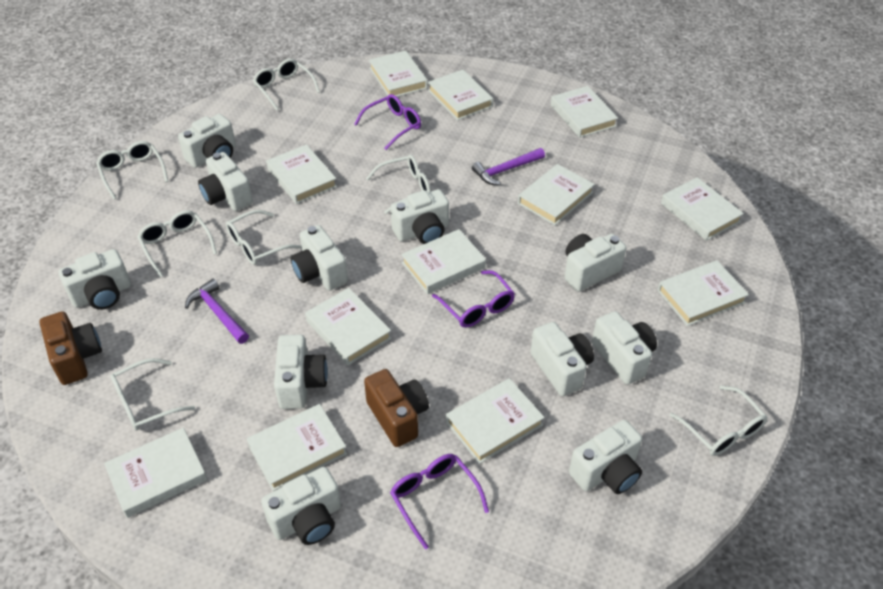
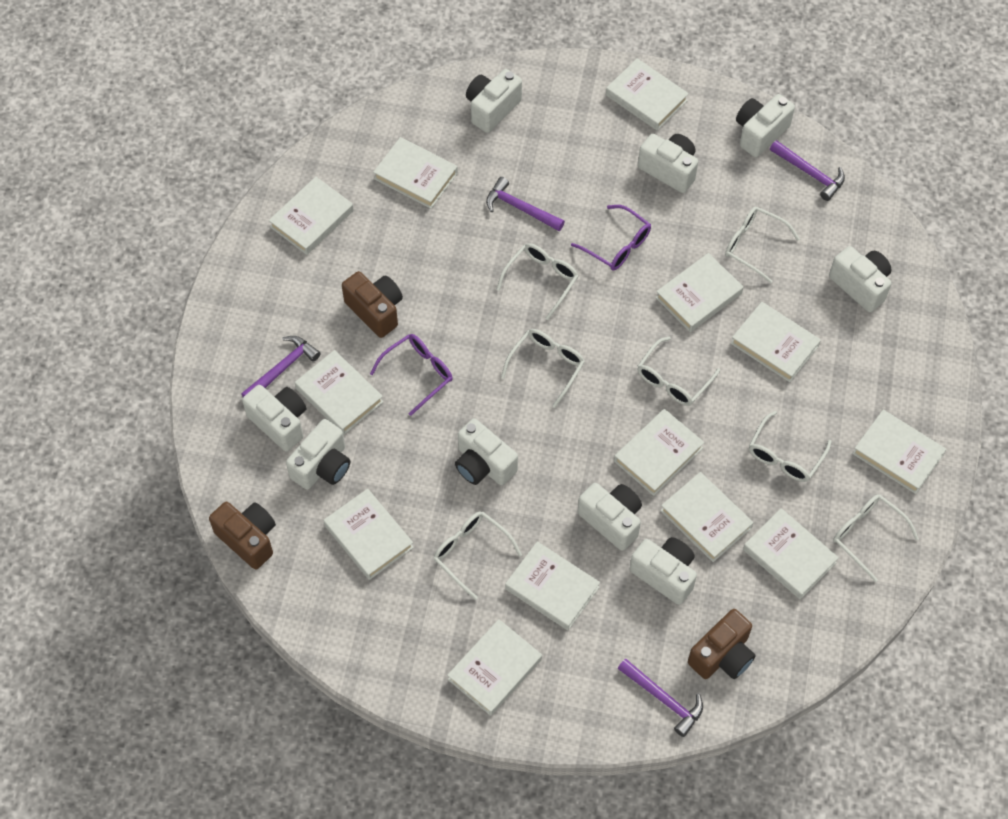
brown camera: 2 -> 3
purple glasses: 3 -> 2
purple hammer: 2 -> 4
white book: 12 -> 13
white camera: 11 -> 9

